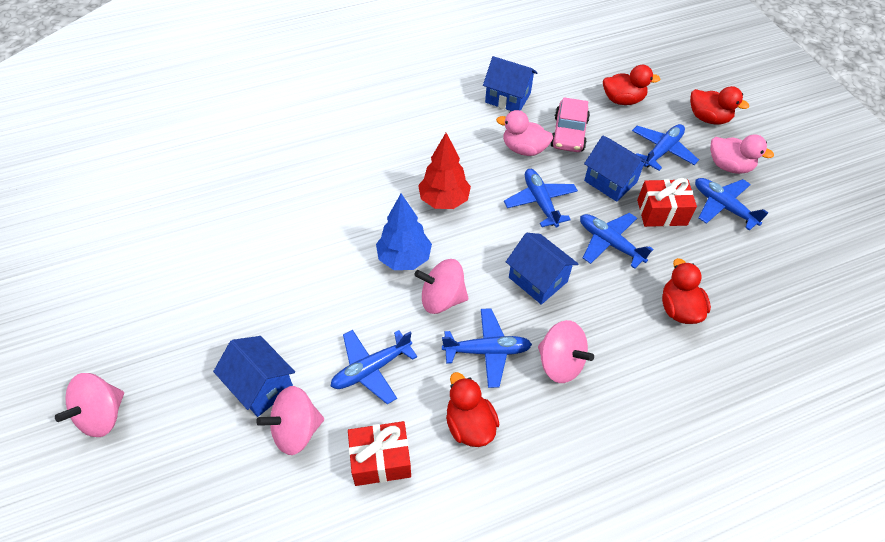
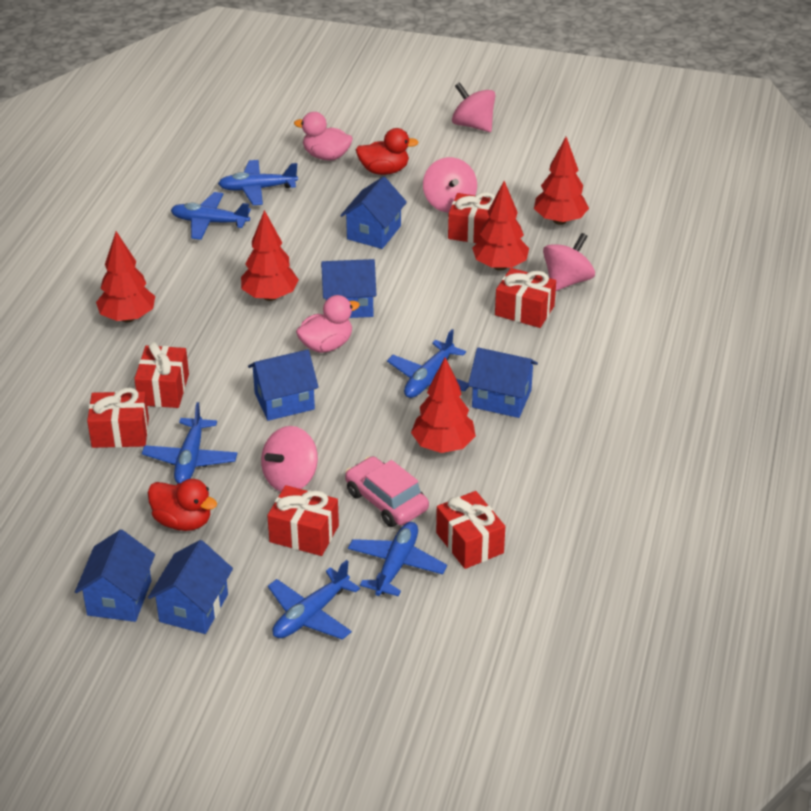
blue house: 4 -> 6
blue tree: 1 -> 0
red duck: 4 -> 2
red gift: 2 -> 6
red tree: 1 -> 5

